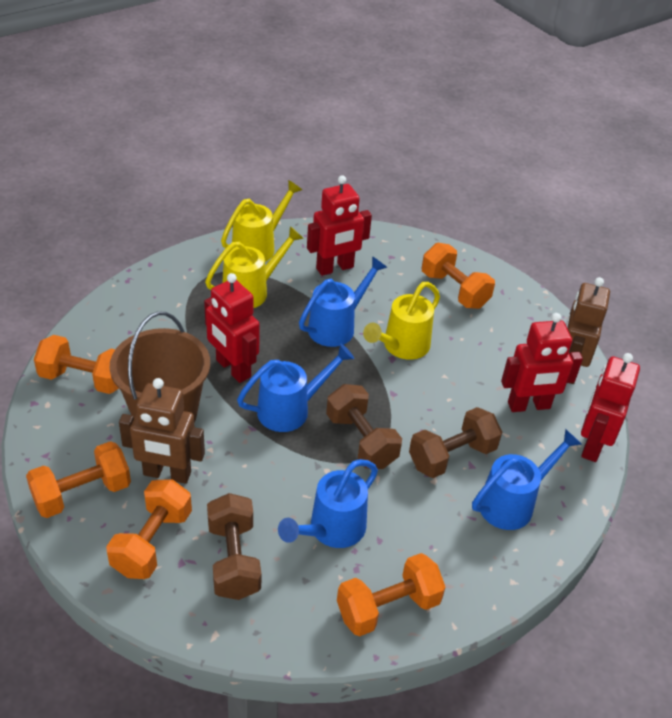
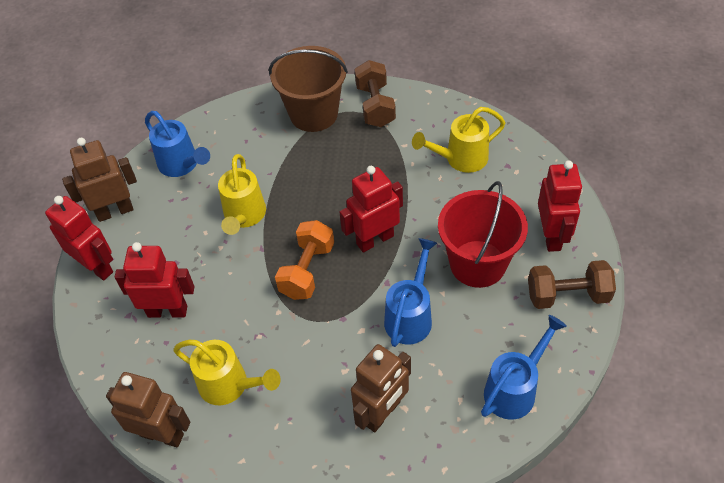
blue watering can: 4 -> 3
brown dumbbell: 3 -> 2
brown robot: 2 -> 3
orange dumbbell: 5 -> 1
red bucket: 0 -> 1

